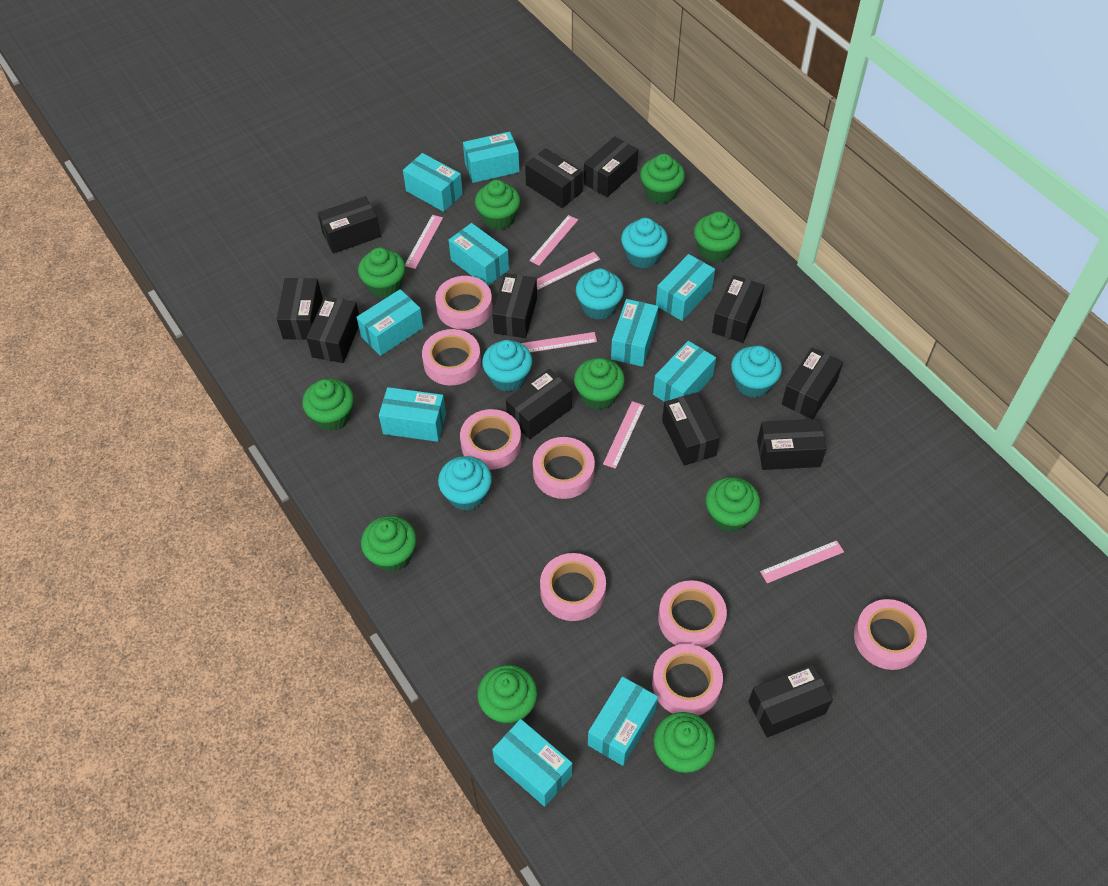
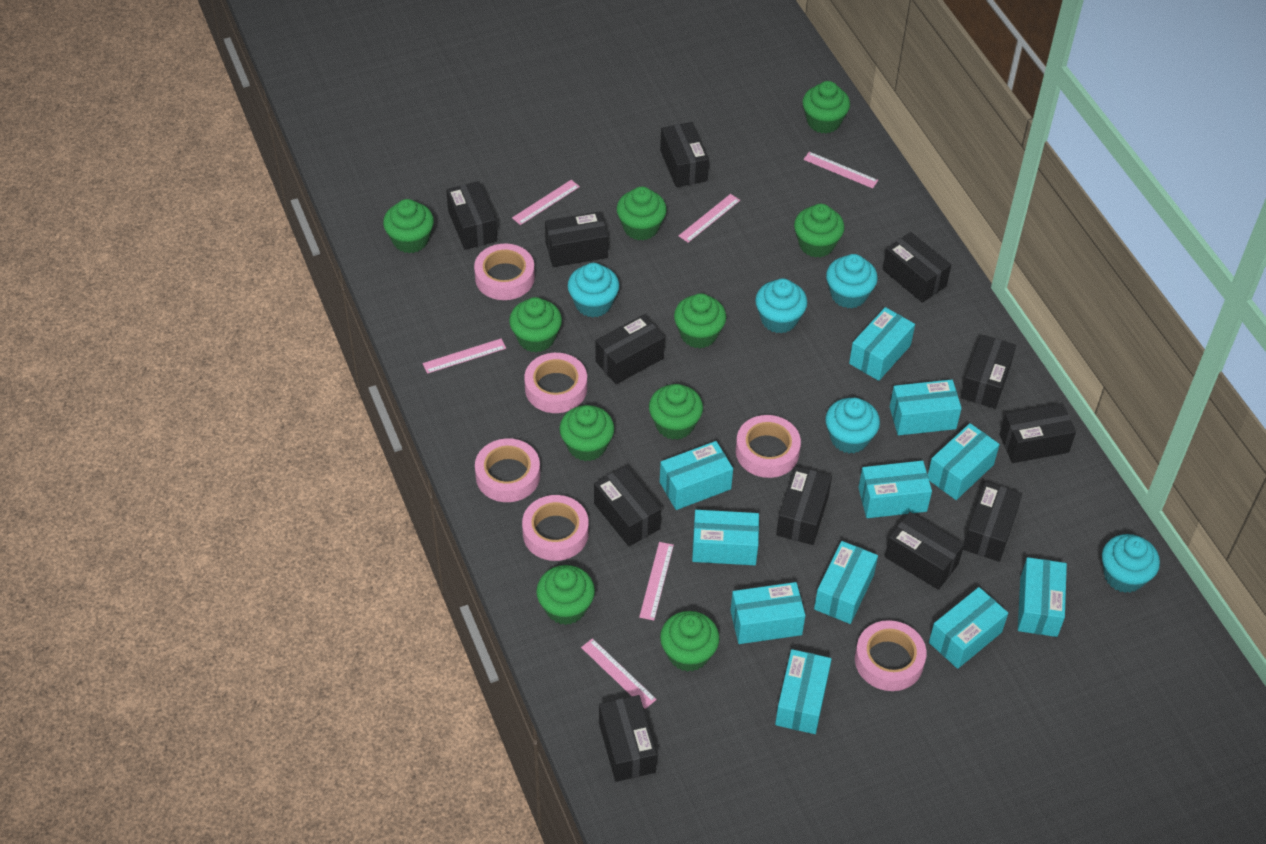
pink tape: 8 -> 6
turquoise box: 10 -> 11

